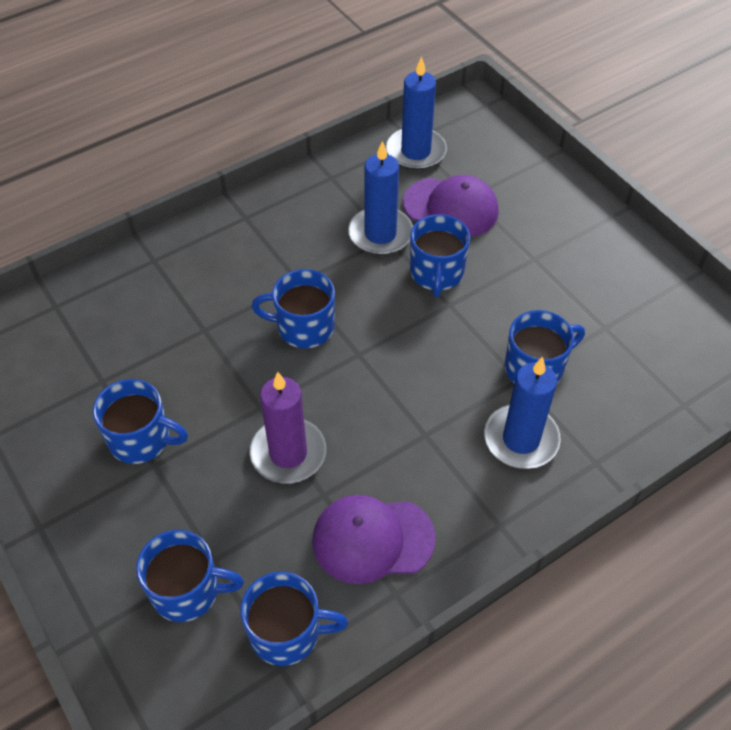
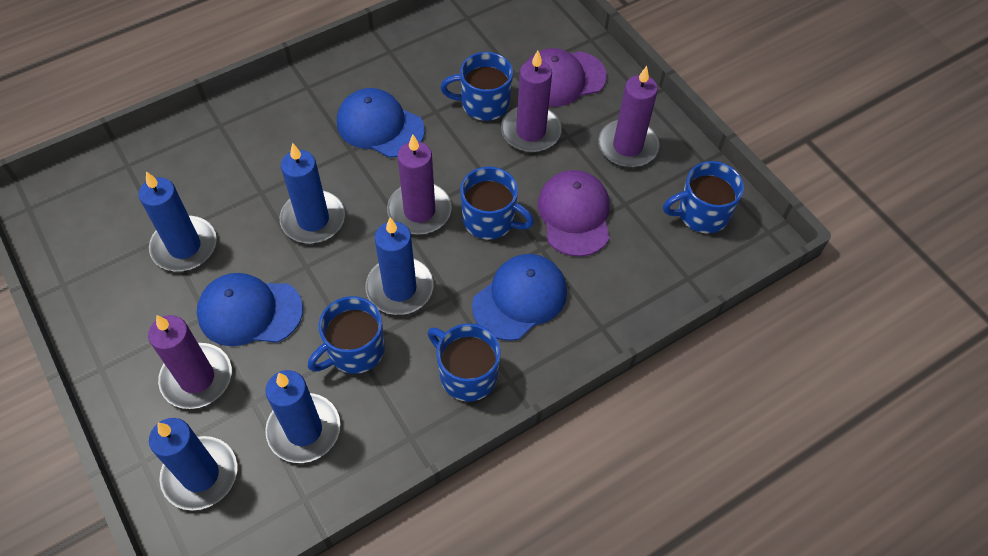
blue candle: 3 -> 5
blue cap: 0 -> 3
blue mug: 6 -> 5
purple candle: 1 -> 4

